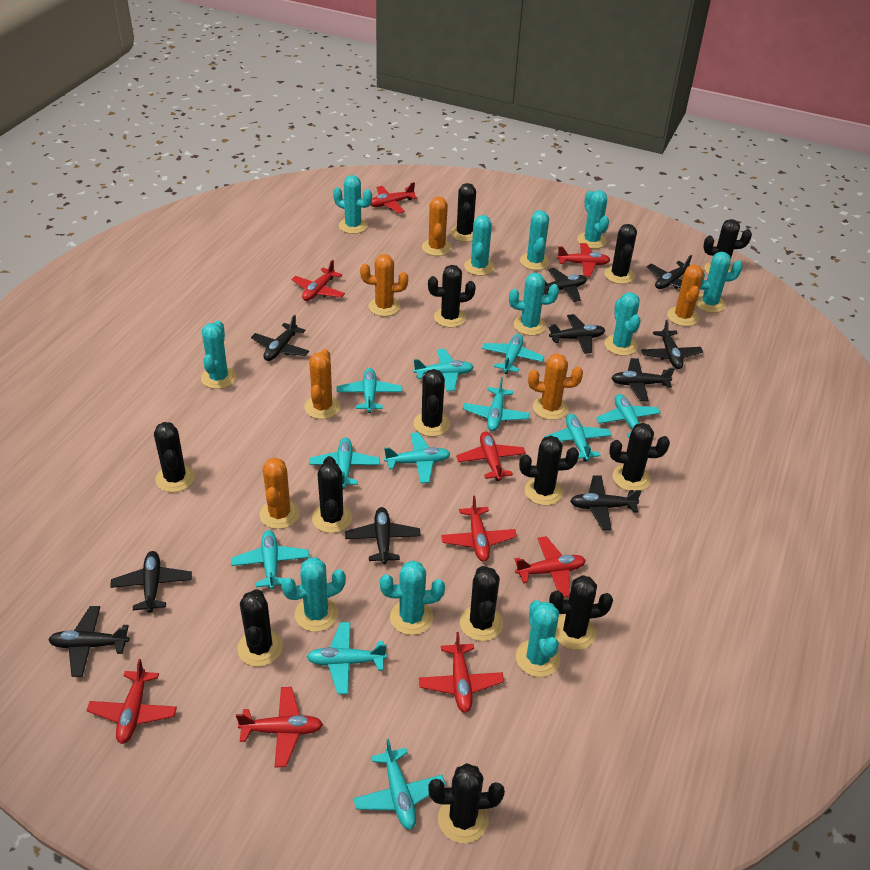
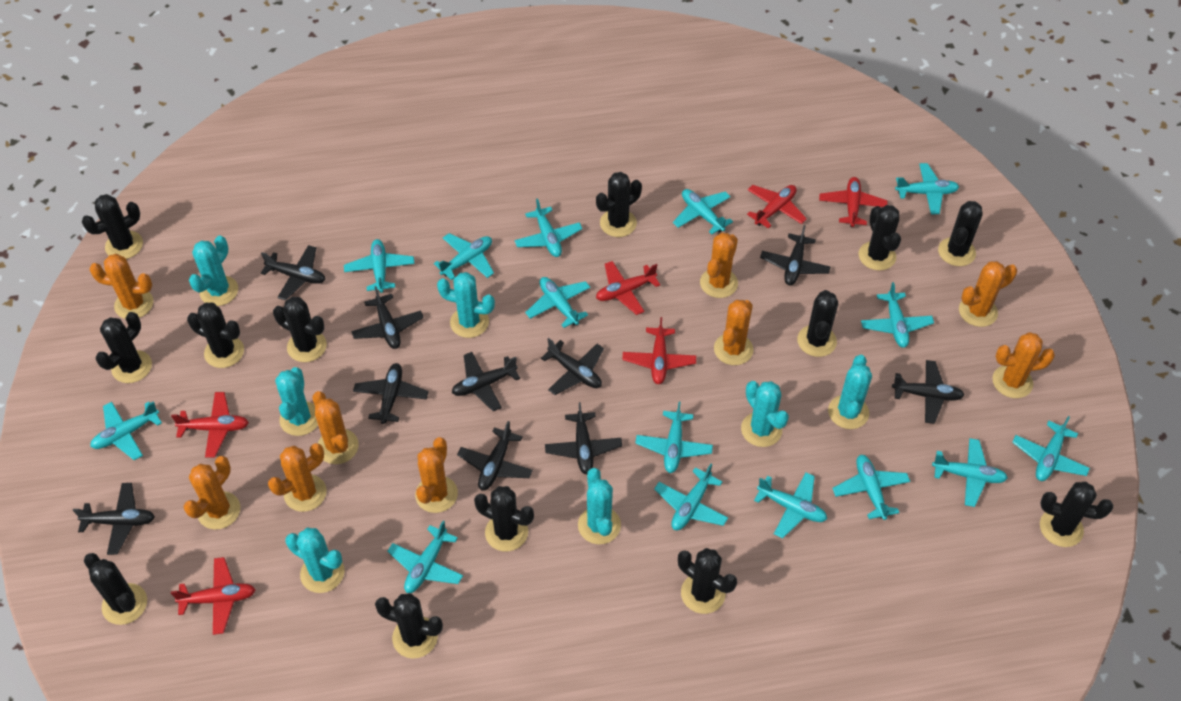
orange cactus: 6 -> 9
red plane: 9 -> 6
turquoise cactus: 11 -> 7
turquoise plane: 11 -> 15

